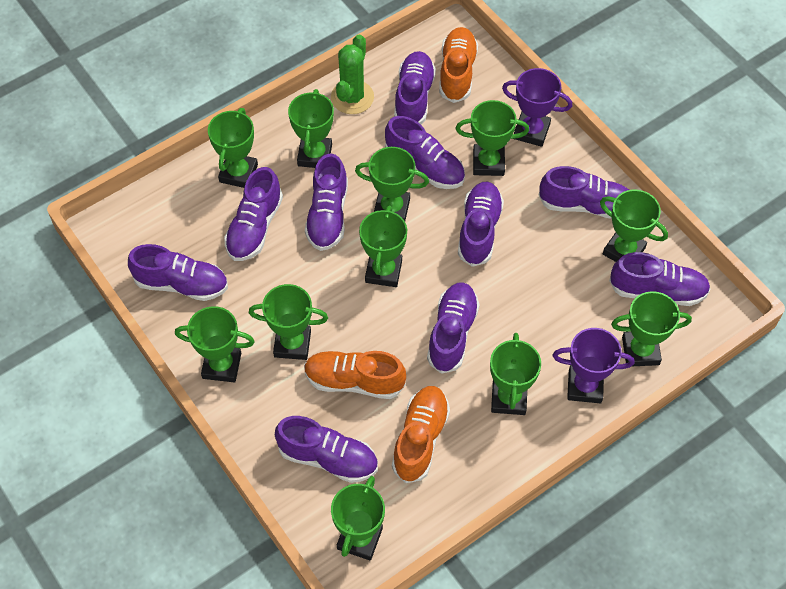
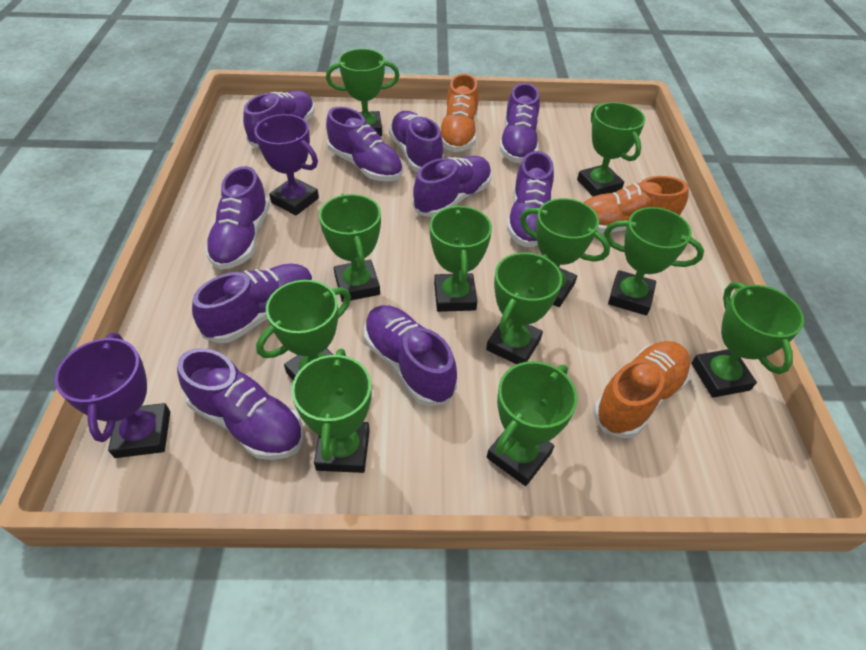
green cactus: 1 -> 0

